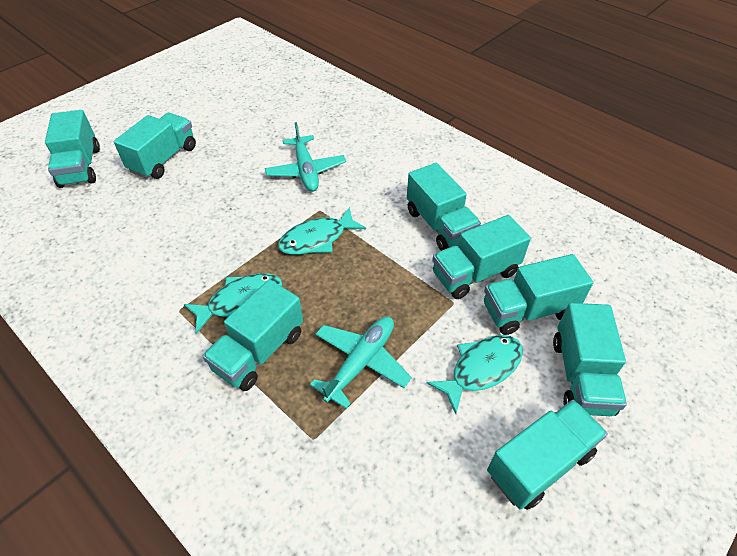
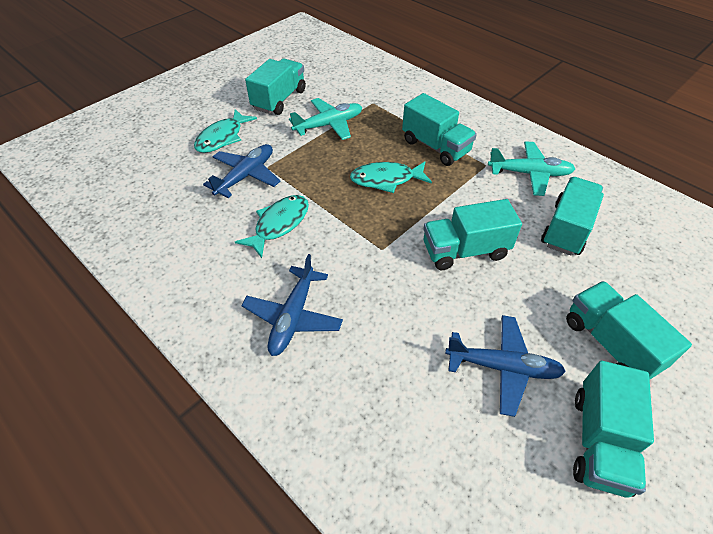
blue plane: 0 -> 3
turquoise truck: 8 -> 6

